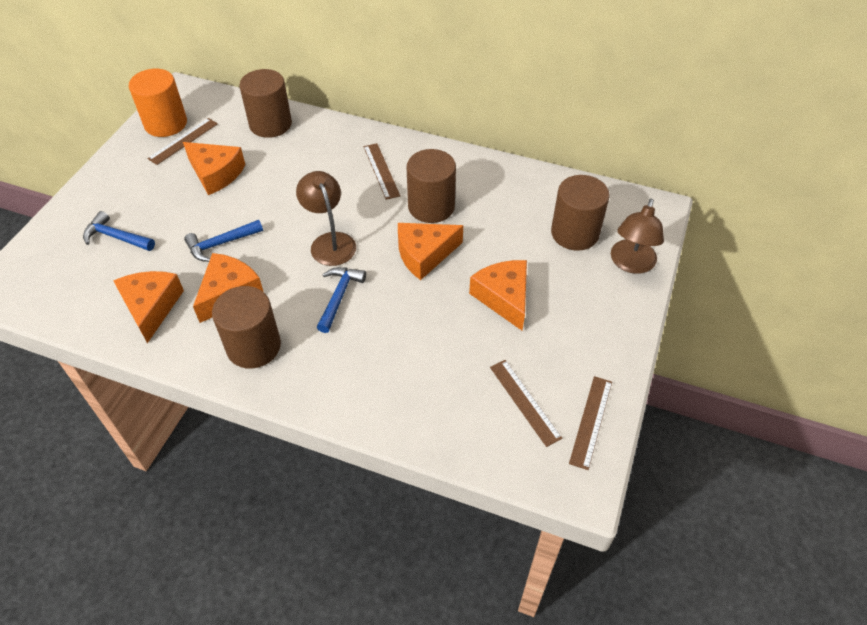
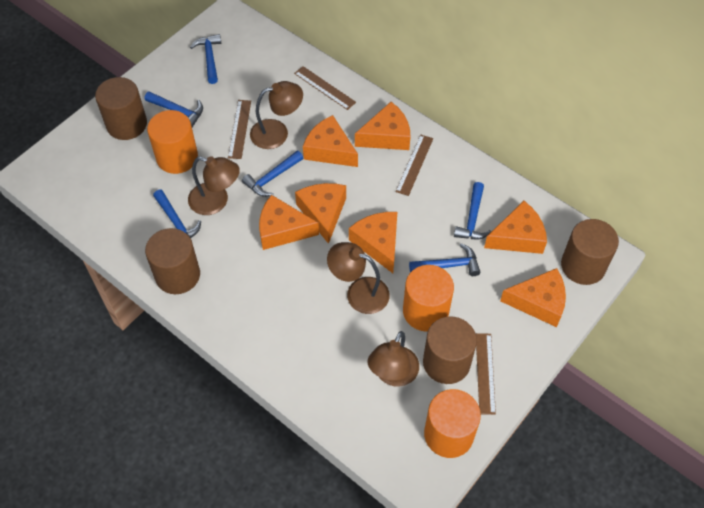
blue hammer: 3 -> 6
brown lamp: 2 -> 4
orange cheese: 5 -> 7
orange cylinder: 1 -> 3

